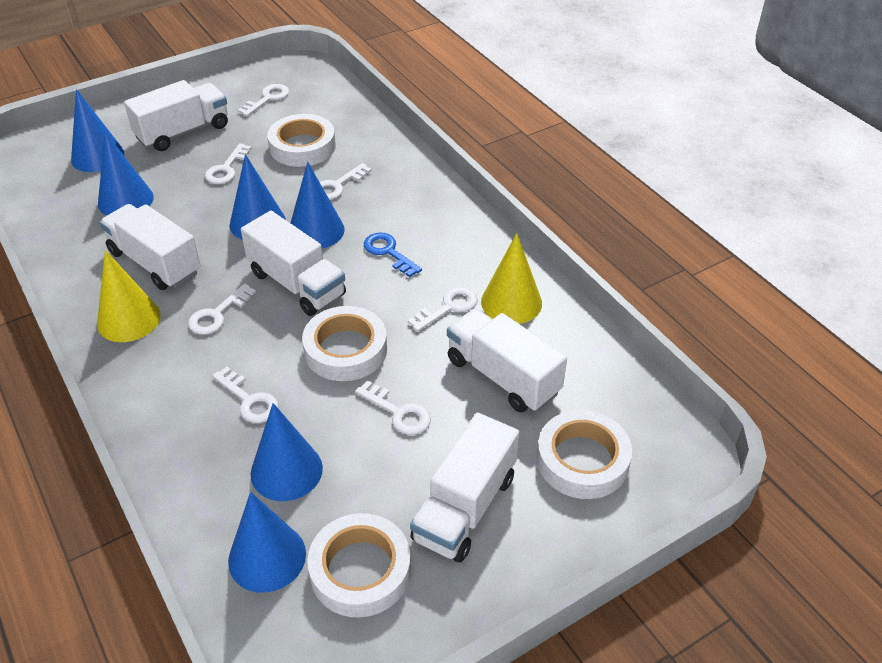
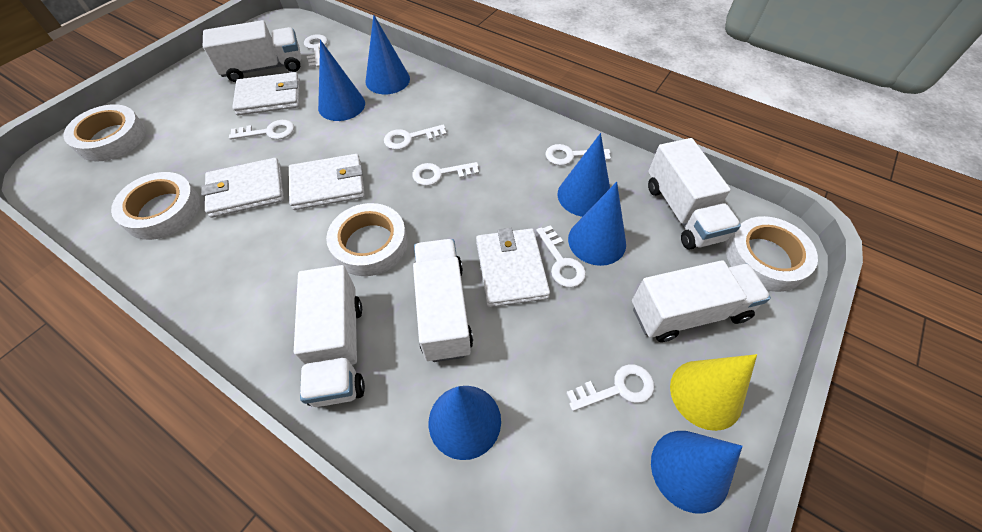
blue key: 1 -> 0
white wallet: 0 -> 4
yellow cone: 2 -> 1

